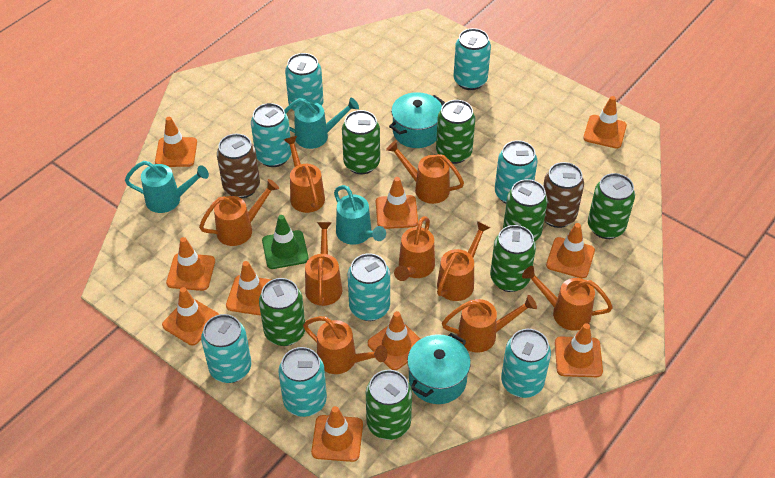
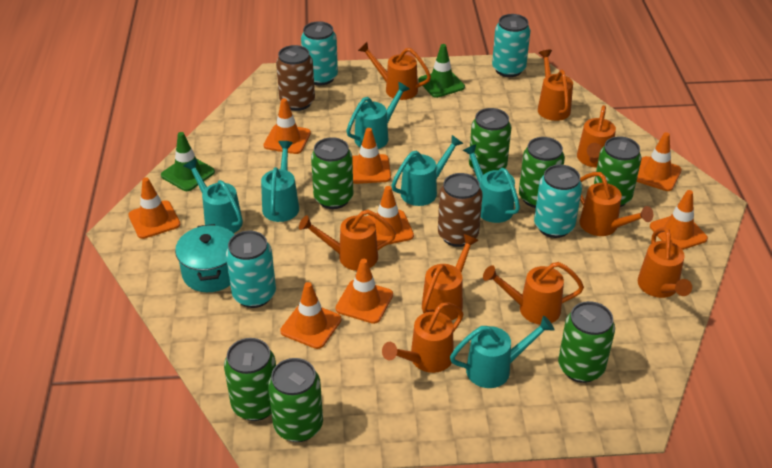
green traffic cone: 1 -> 2
orange traffic cone: 10 -> 8
turquoise can: 8 -> 4
turquoise pot: 2 -> 1
turquoise watering can: 3 -> 6

